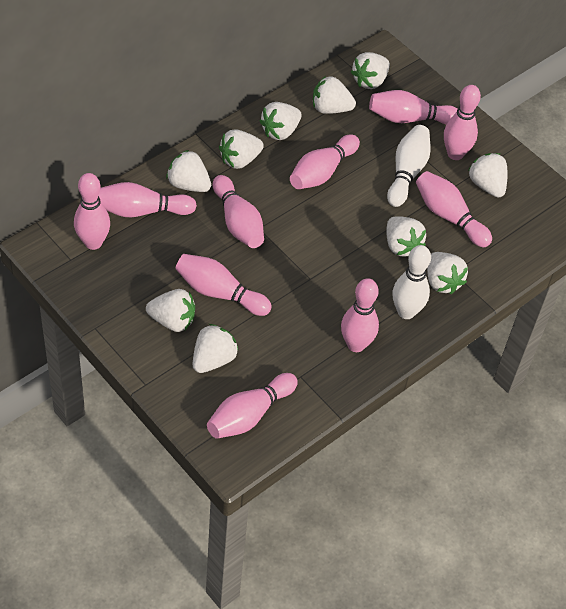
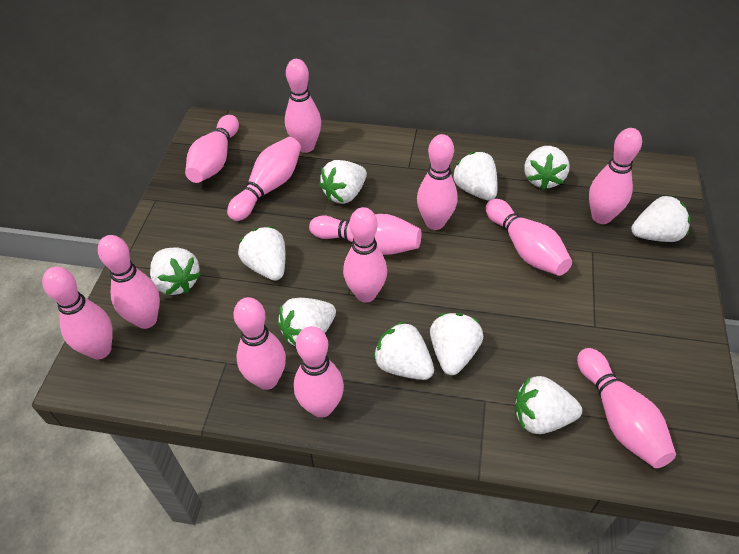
pink bowling pin: 10 -> 13
white bowling pin: 2 -> 0

